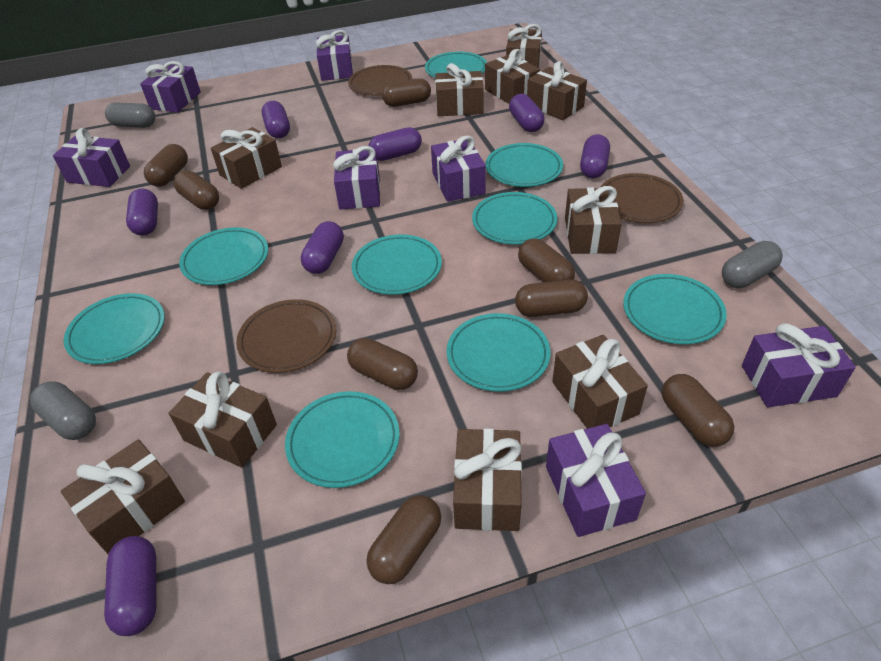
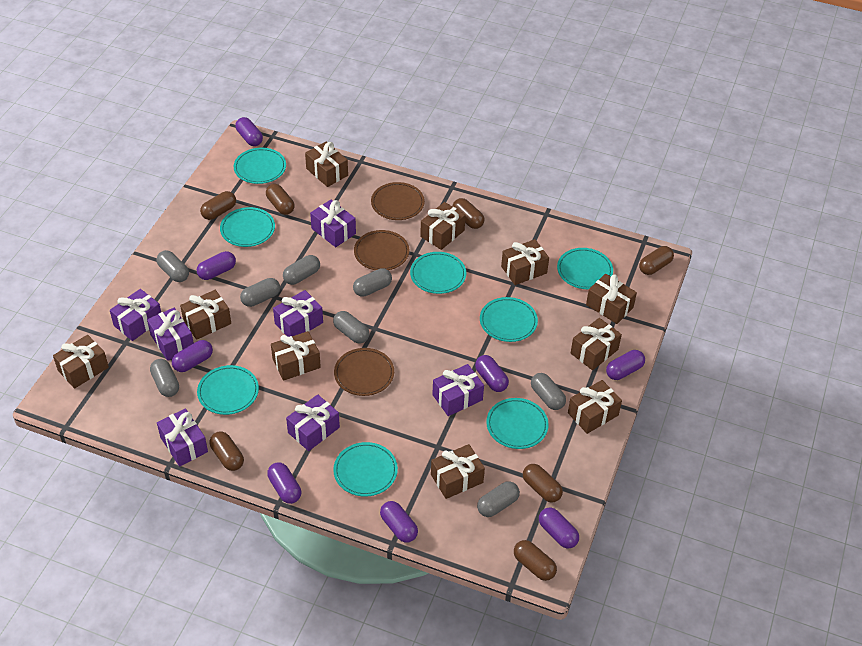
brown capsule: 8 -> 7
grey capsule: 3 -> 8
purple capsule: 7 -> 8
turquoise plate: 9 -> 8

